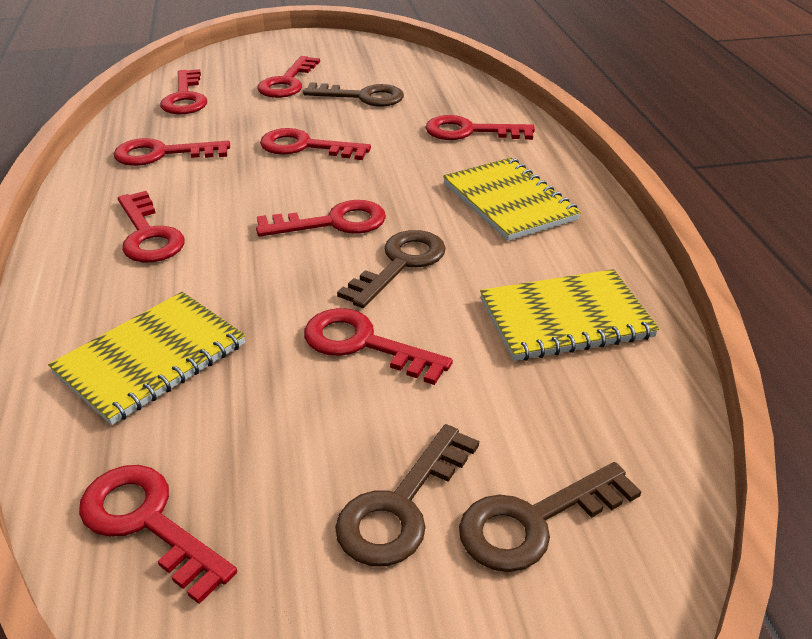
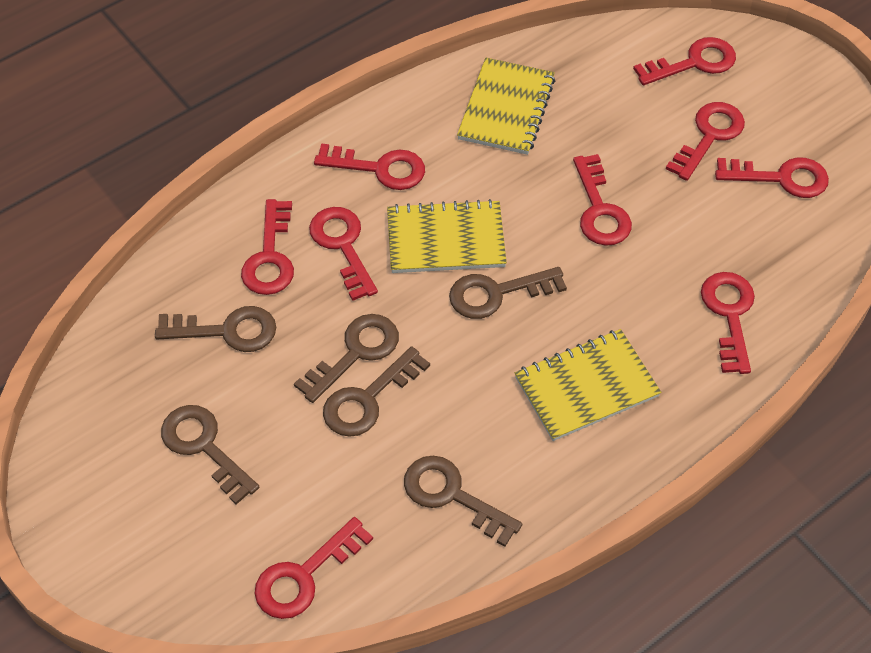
brown key: 4 -> 6

